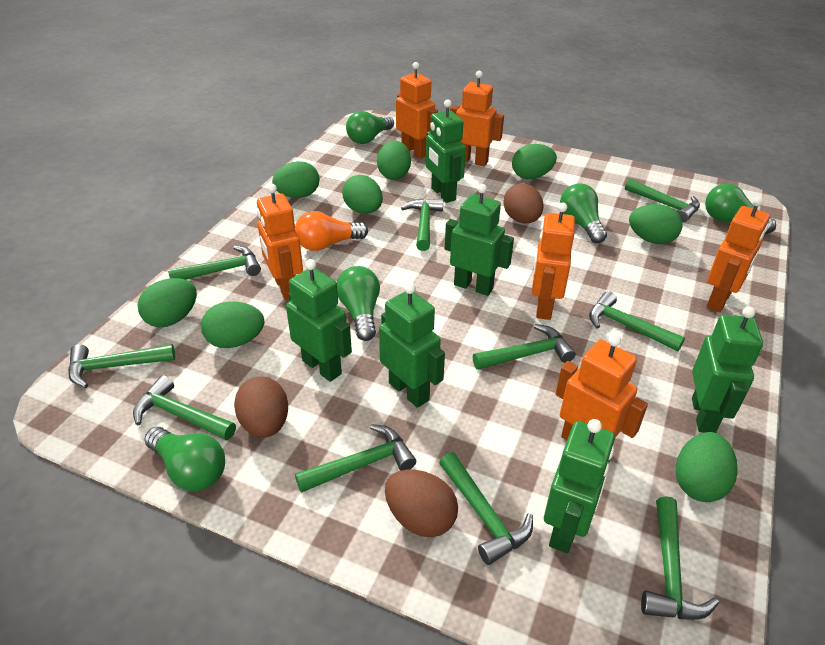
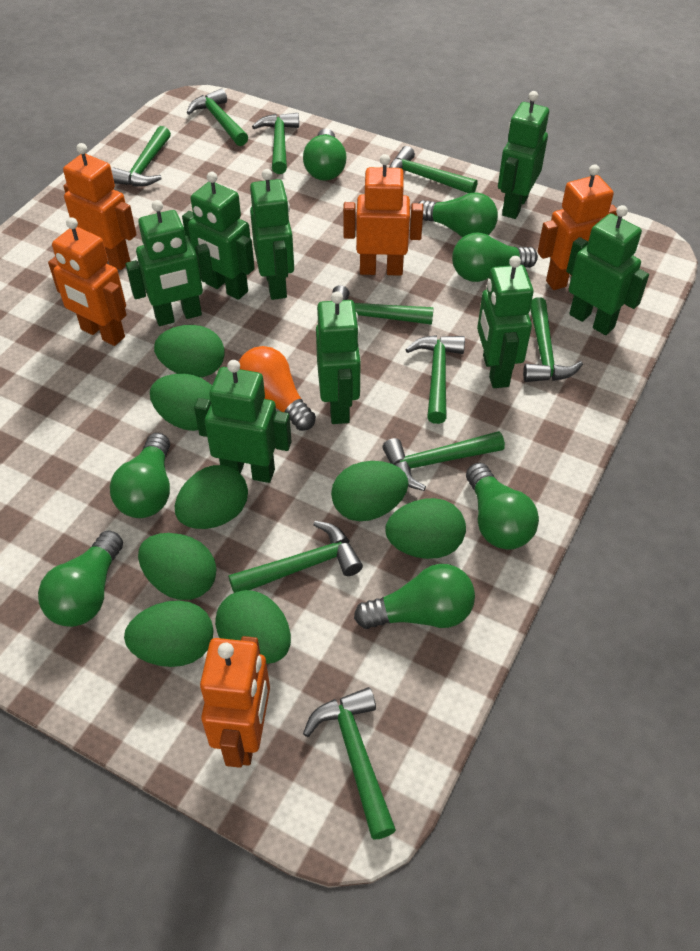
brown egg: 3 -> 0
green light bulb: 5 -> 7
green robot: 6 -> 8
orange robot: 6 -> 5

